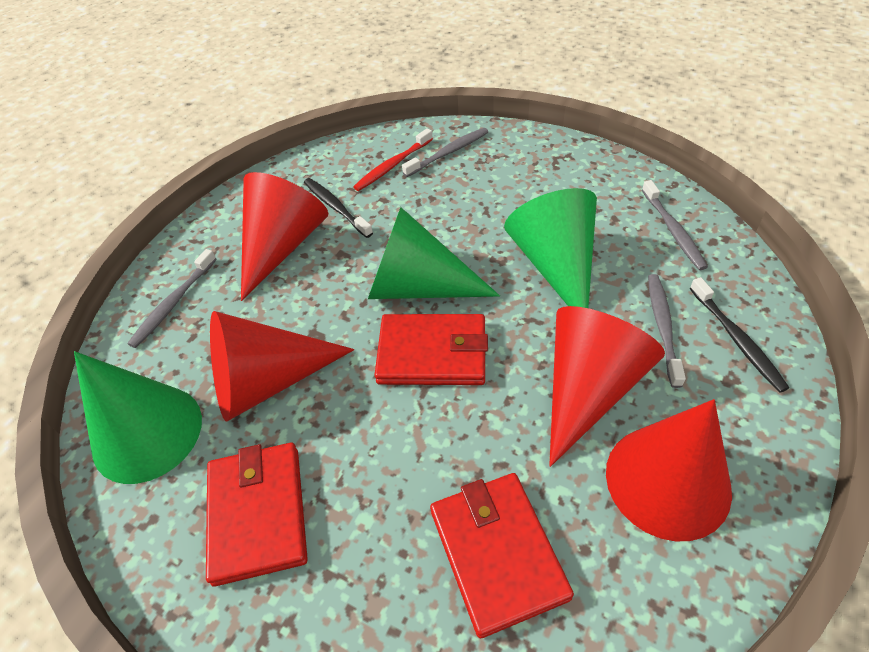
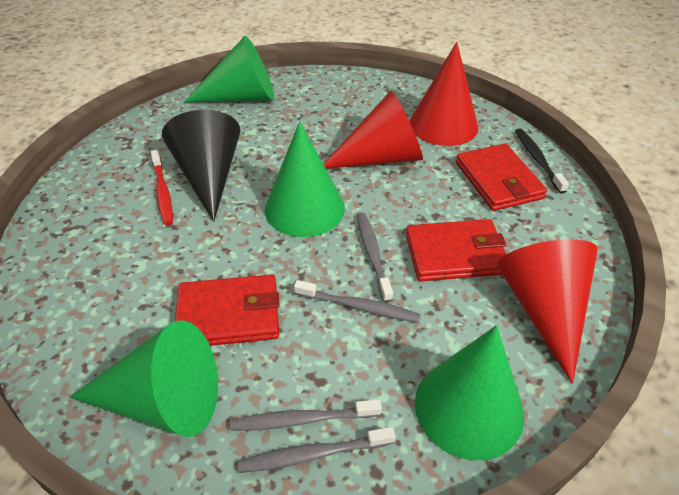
black cone: 0 -> 1
black toothbrush: 2 -> 1
green cone: 3 -> 4
red cone: 4 -> 3

